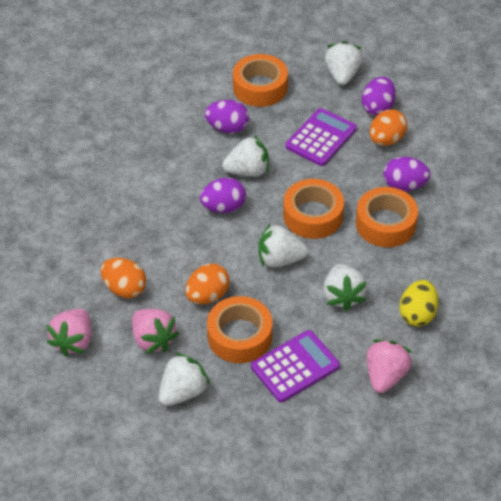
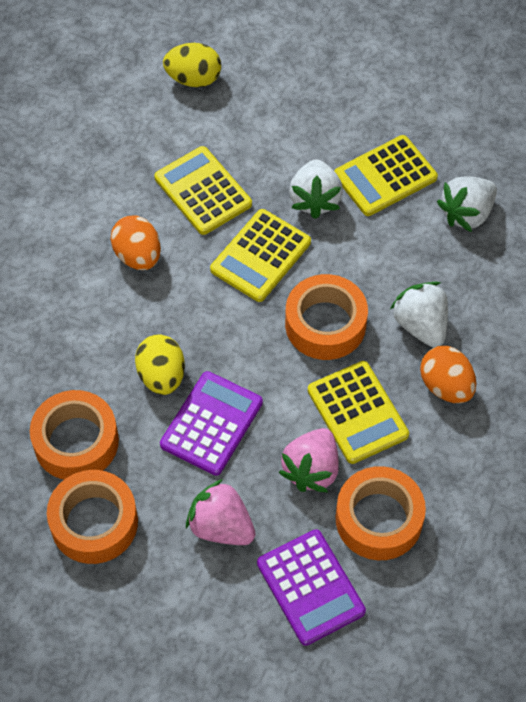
orange egg: 3 -> 2
pink strawberry: 3 -> 2
purple egg: 4 -> 0
white strawberry: 5 -> 3
yellow calculator: 0 -> 4
yellow egg: 1 -> 2

